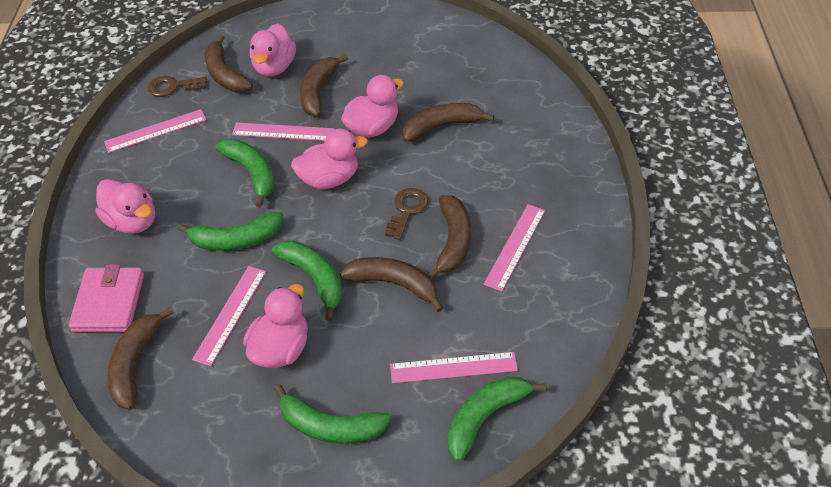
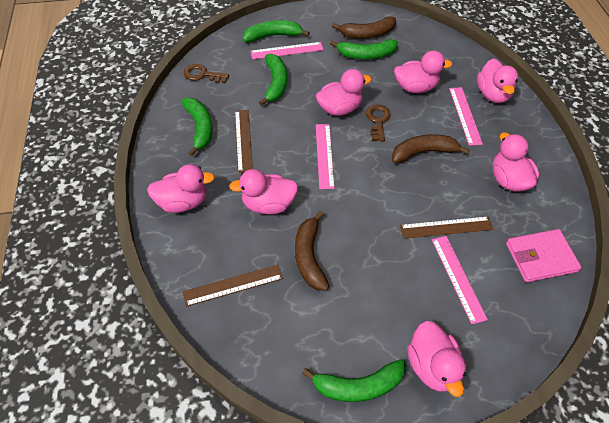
brown banana: 6 -> 3
brown ruler: 0 -> 3
pink duck: 5 -> 7
pink ruler: 5 -> 4

